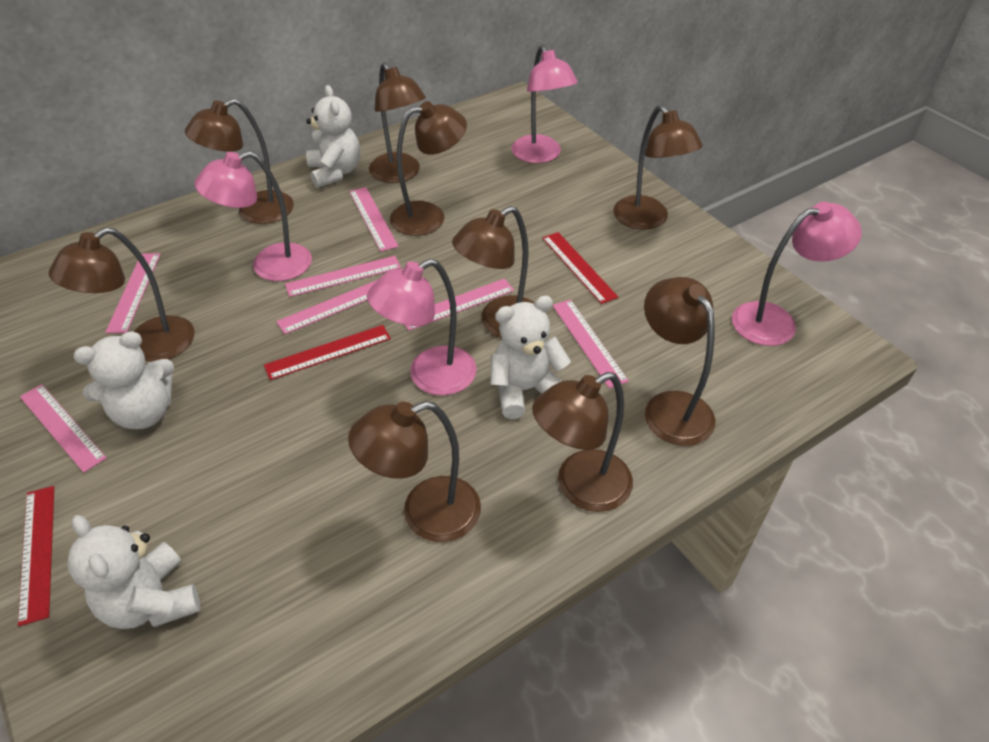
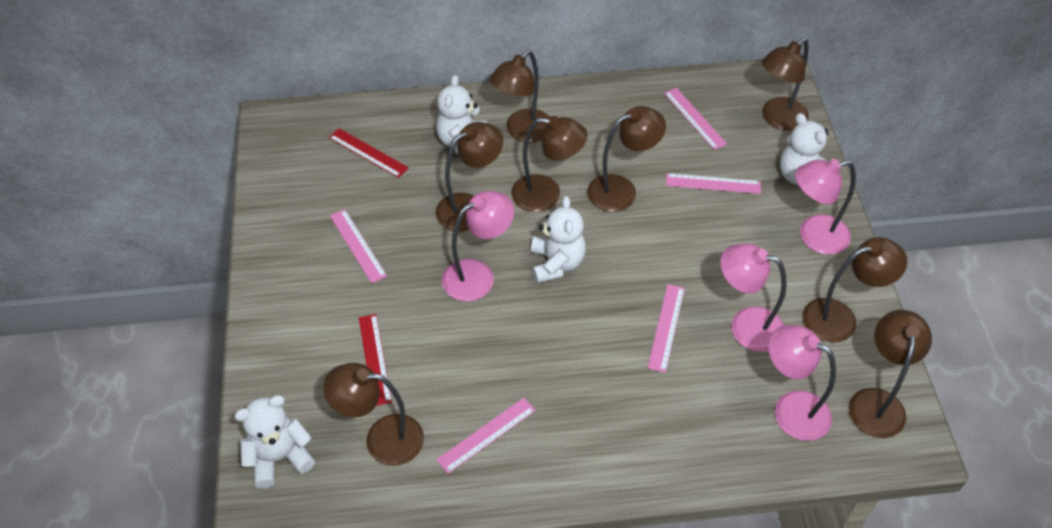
brown lamp: 9 -> 8
pink ruler: 7 -> 5
red ruler: 3 -> 2

